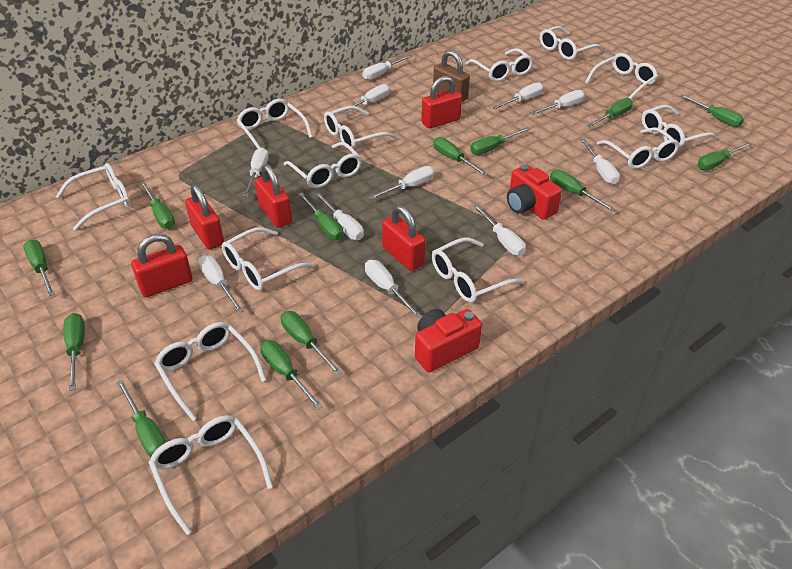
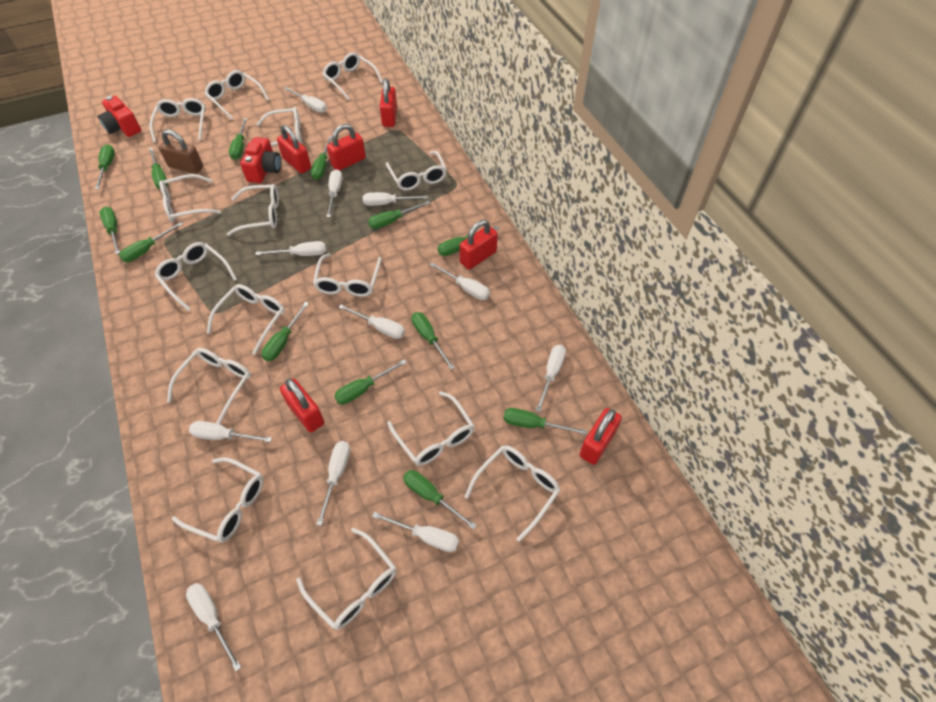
red padlock: 5 -> 6
white glasses: 13 -> 15

